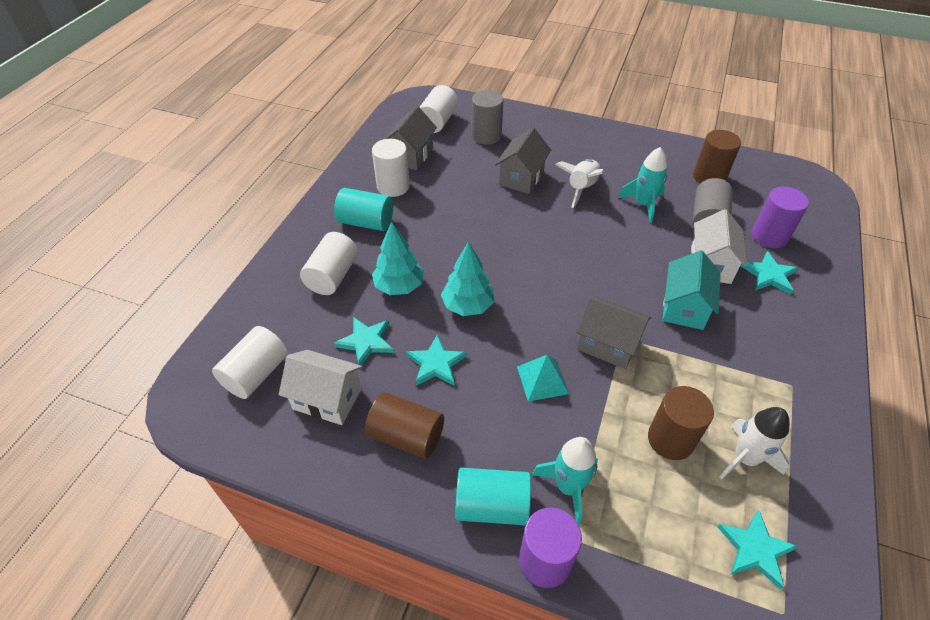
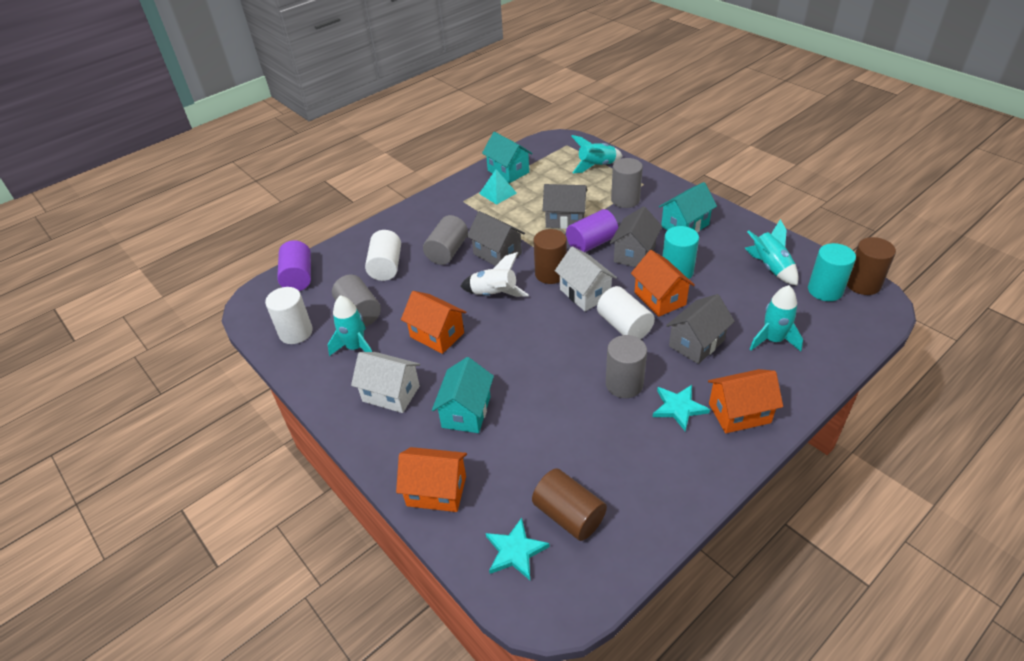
grey cylinder: 2 -> 4
grey house: 3 -> 4
orange house: 0 -> 4
turquoise house: 1 -> 3
turquoise rocket: 2 -> 4
turquoise star: 4 -> 2
turquoise tree: 2 -> 0
white cylinder: 4 -> 3
white rocket: 2 -> 1

